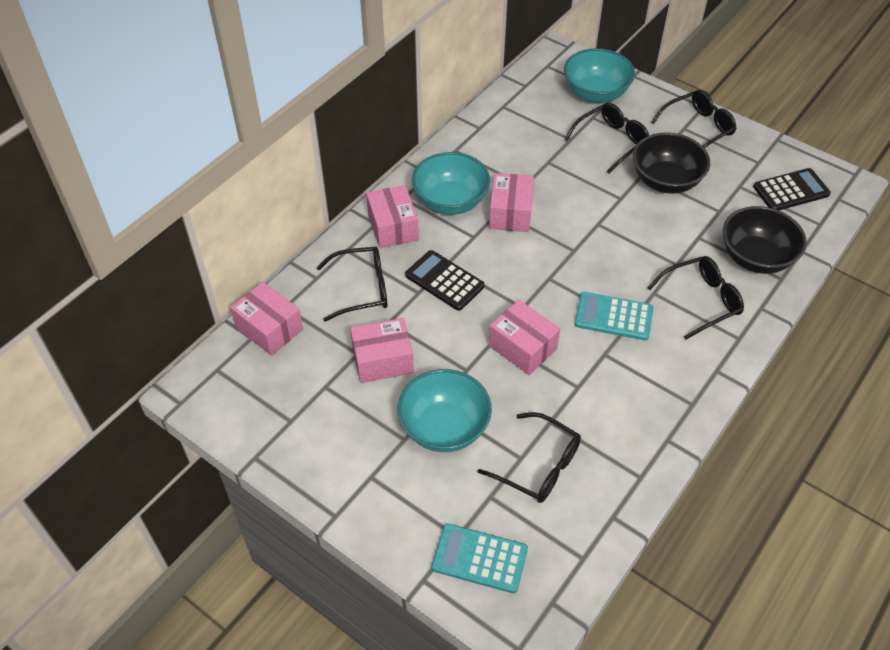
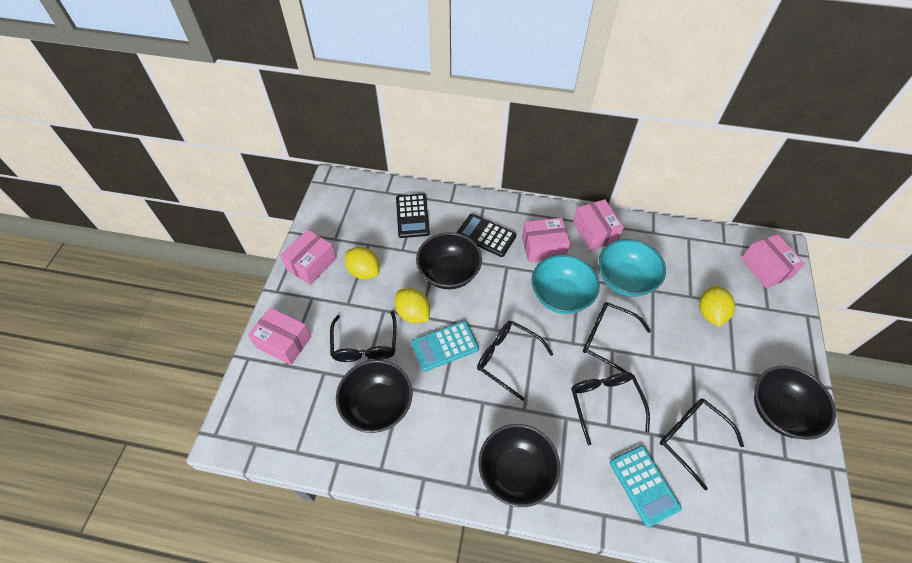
black bowl: 2 -> 4
turquoise bowl: 3 -> 2
yellow lemon: 0 -> 3

